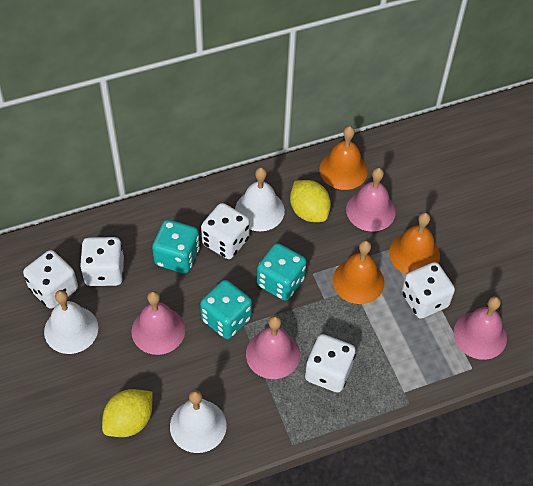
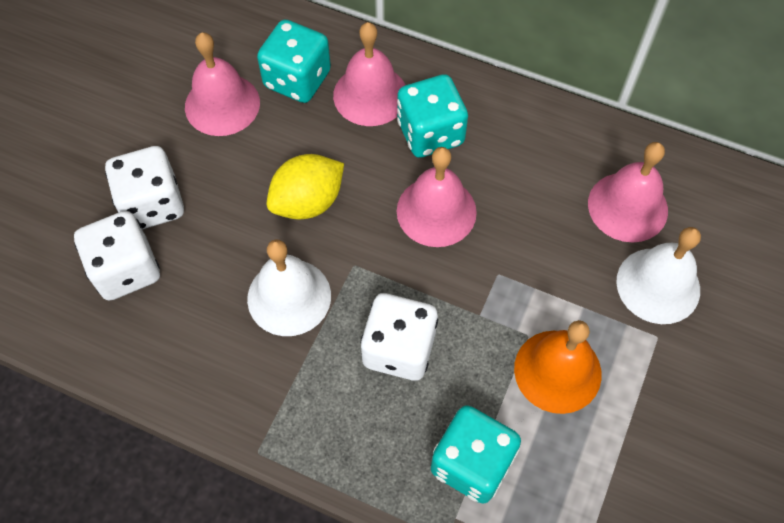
orange bell: 3 -> 1
white bell: 3 -> 2
white dice: 5 -> 3
yellow lemon: 2 -> 1

